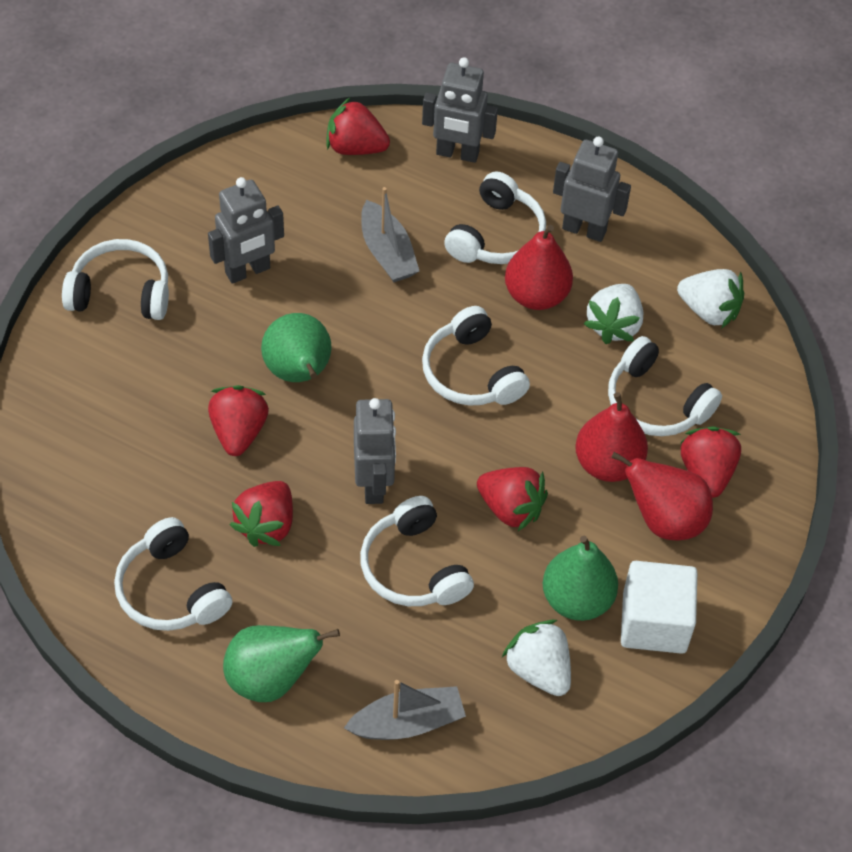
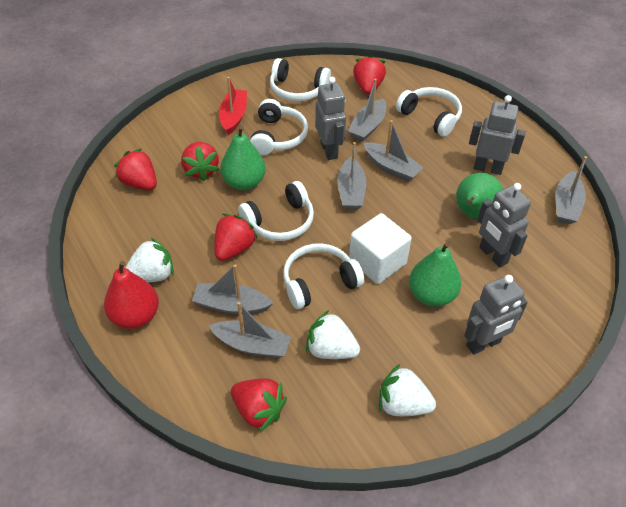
grey boat: 2 -> 6
red boat: 0 -> 1
red pear: 3 -> 1
white headphones: 6 -> 5

